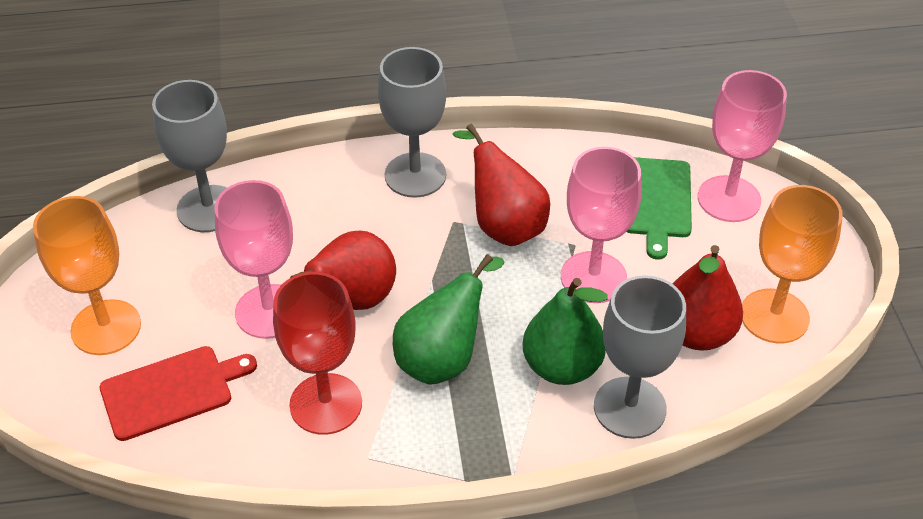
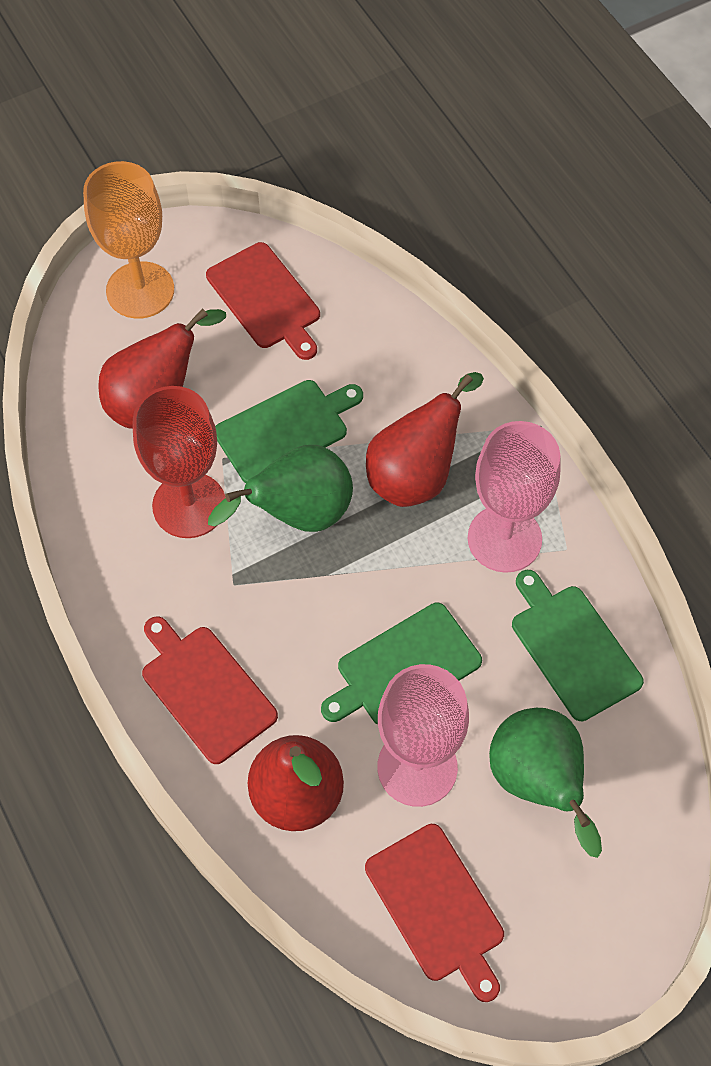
green cutting board: 1 -> 3
grey goblet: 3 -> 0
orange goblet: 2 -> 1
pink goblet: 3 -> 2
red cutting board: 1 -> 3

